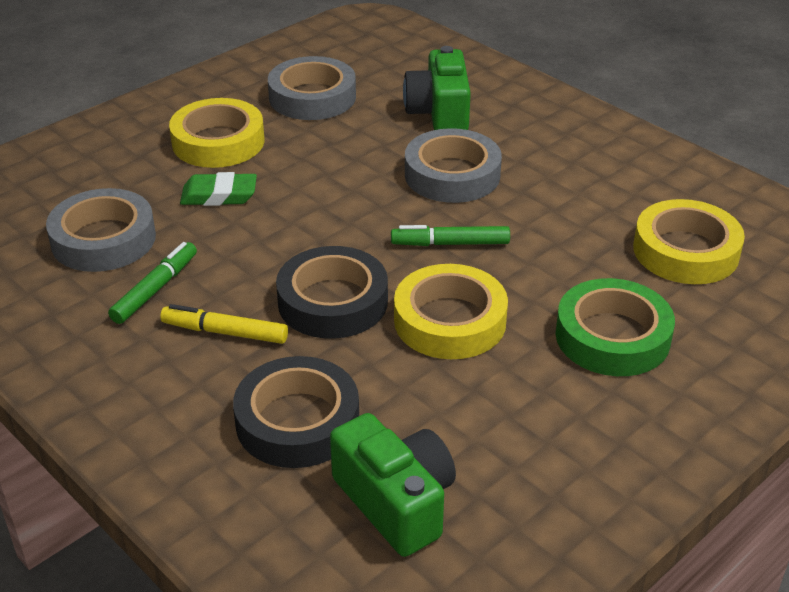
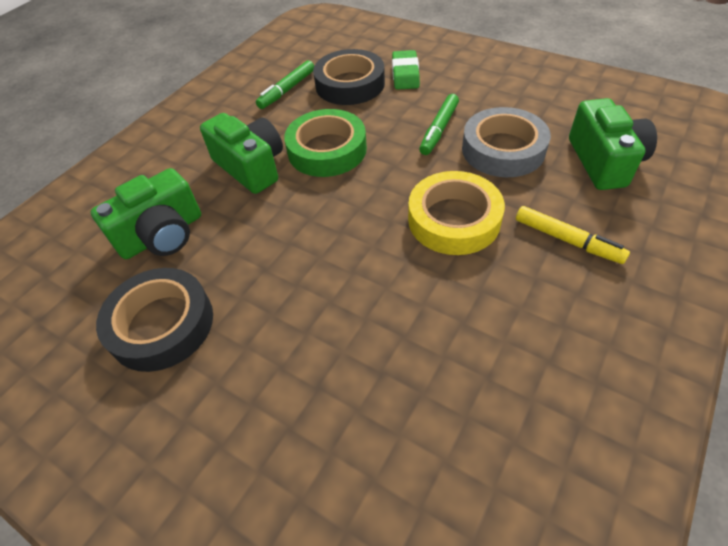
green camera: 2 -> 3
grey tape: 3 -> 1
yellow tape: 3 -> 1

